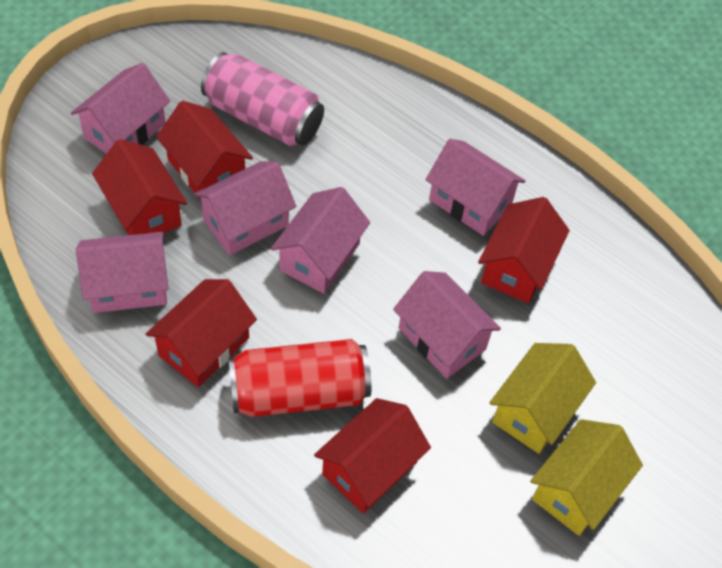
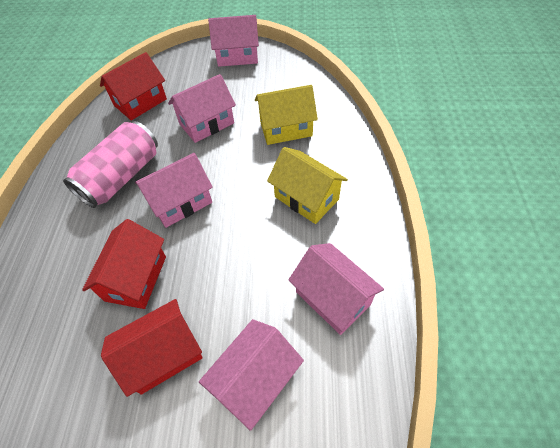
pink house: 6 -> 5
red can: 1 -> 0
red house: 5 -> 3

